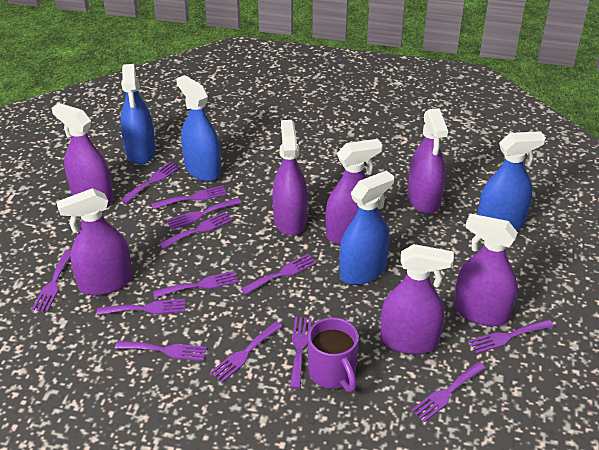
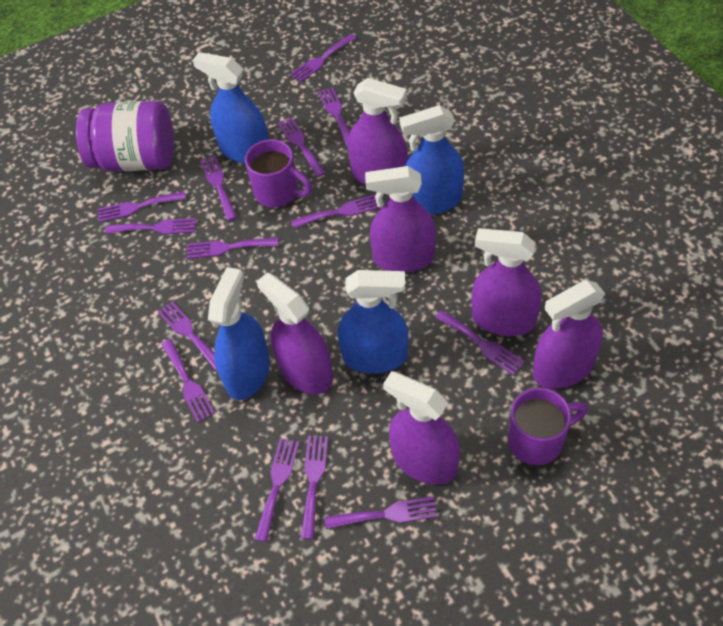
purple fork: 13 -> 14
purple jar: 0 -> 1
purple mug: 1 -> 2
purple spray bottle: 7 -> 6

